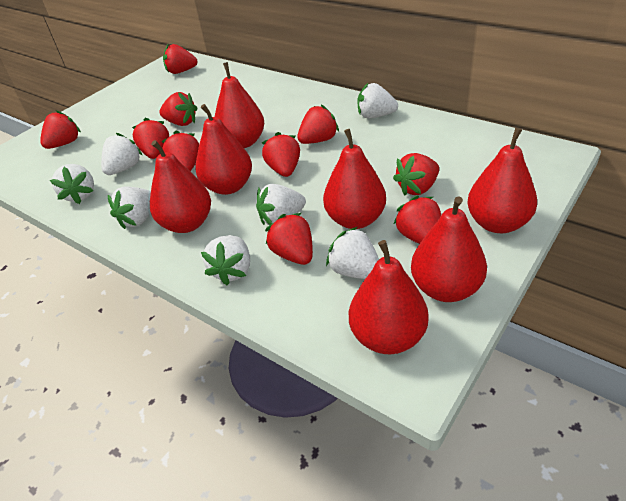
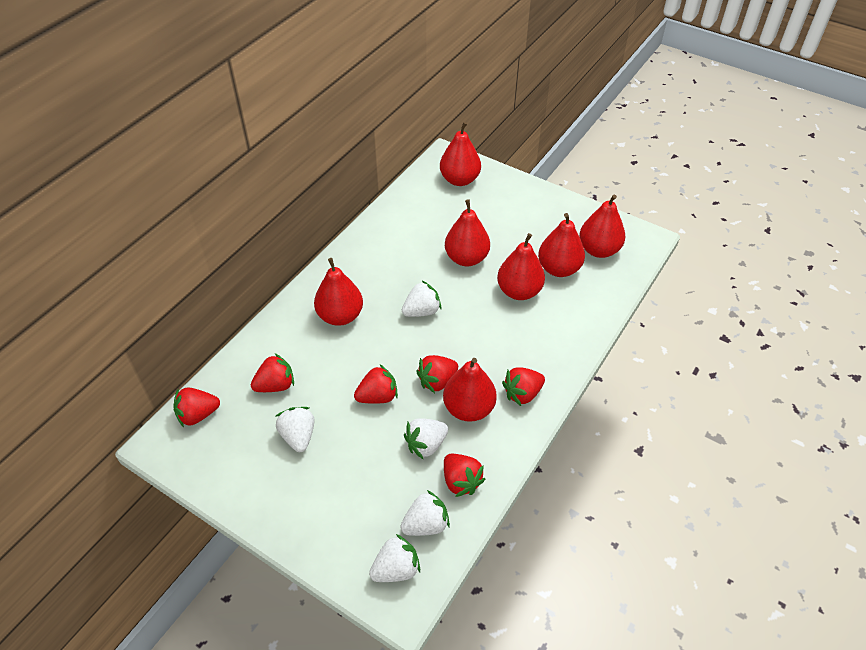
red strawberry: 10 -> 6
white strawberry: 7 -> 5

